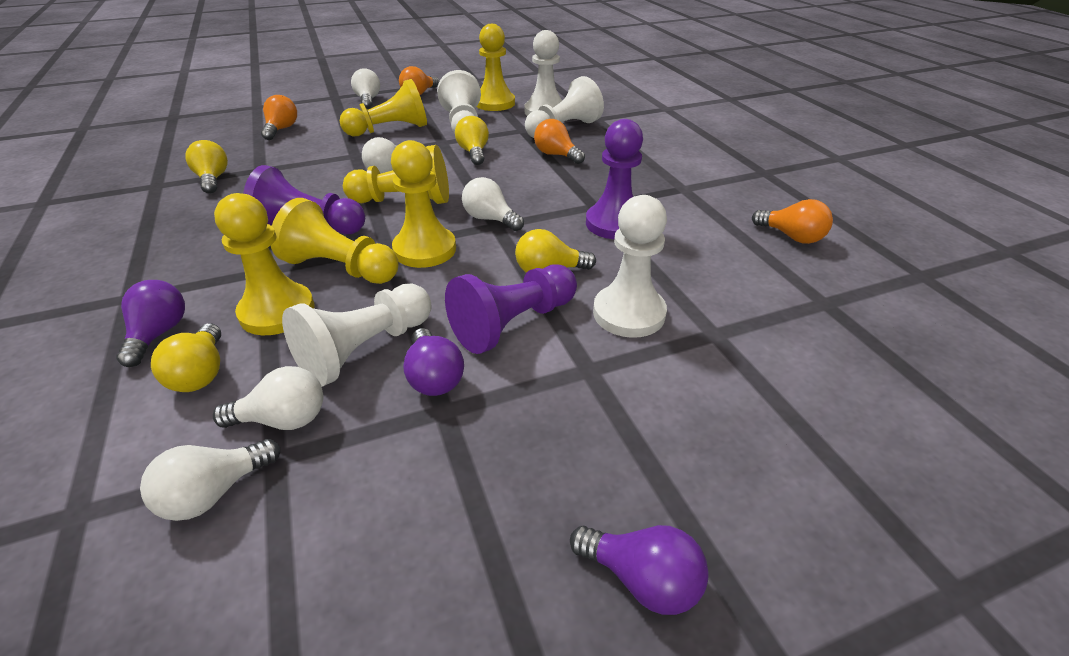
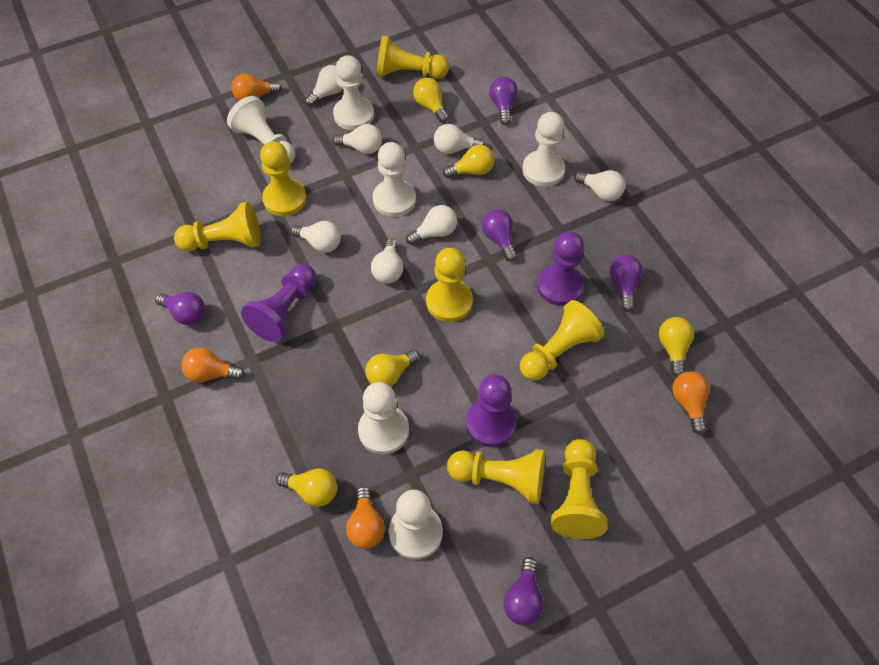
purple light bulb: 3 -> 5
white light bulb: 5 -> 7
white pawn: 5 -> 6
yellow light bulb: 4 -> 5
yellow pawn: 6 -> 7

